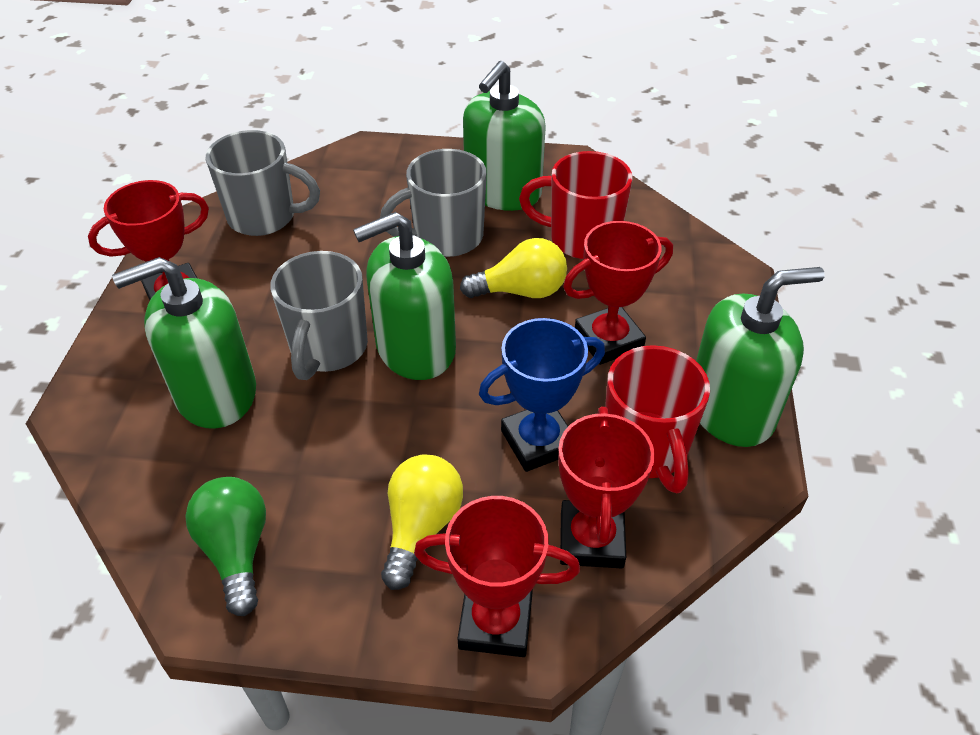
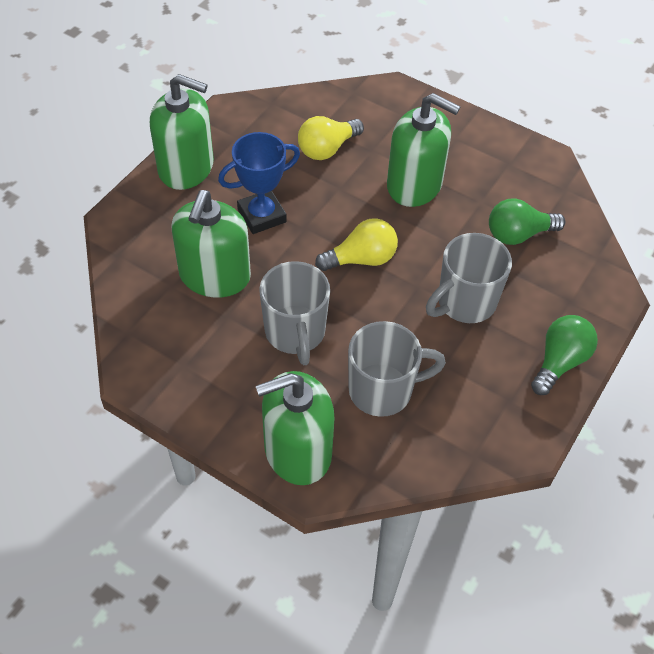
green light bulb: 1 -> 2
red mug: 2 -> 0
red trophy: 4 -> 0

